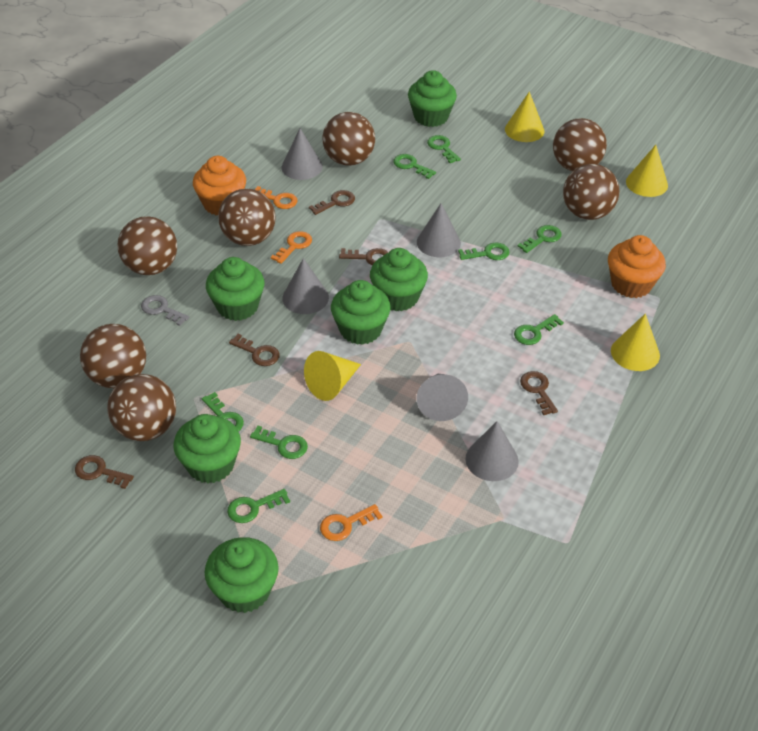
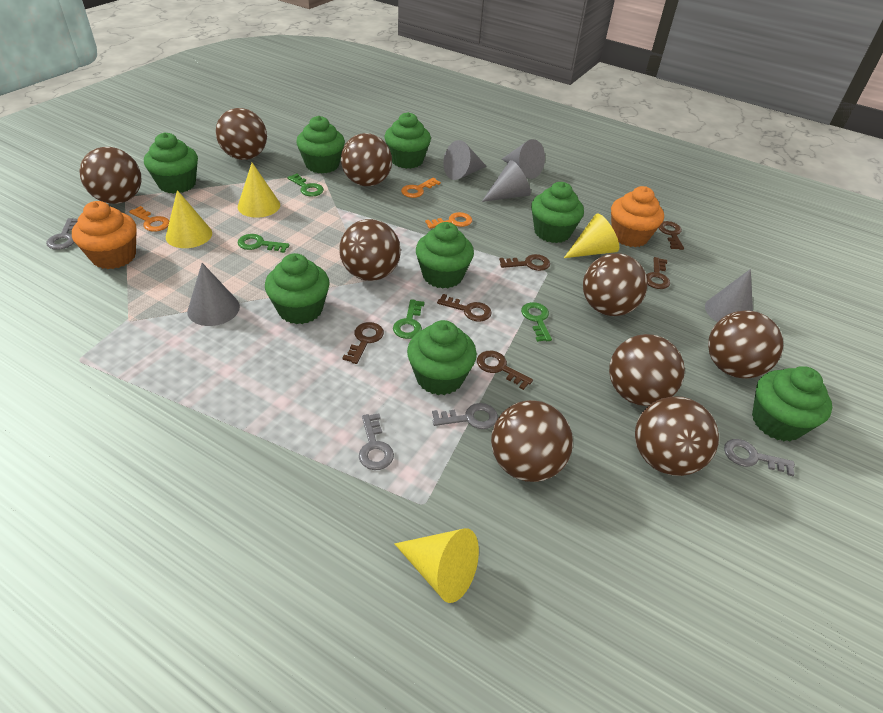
brown ball: 7 -> 9
brown key: 5 -> 6
green cupcake: 6 -> 8
green key: 8 -> 4
grey key: 1 -> 4

